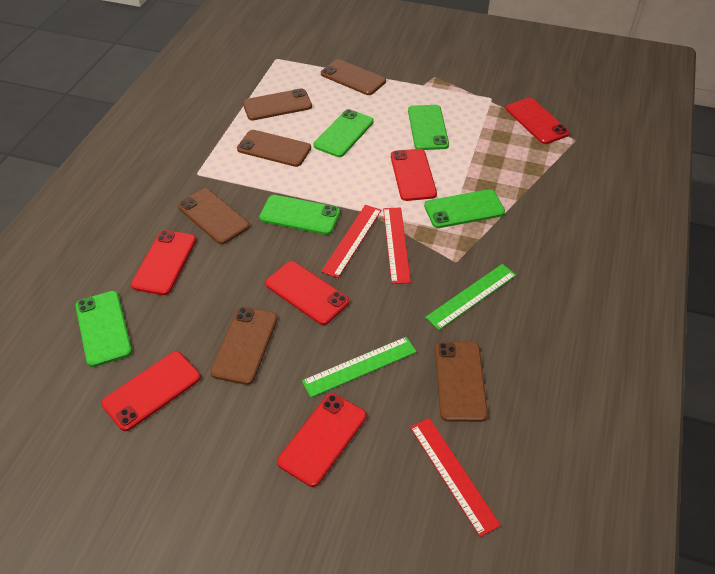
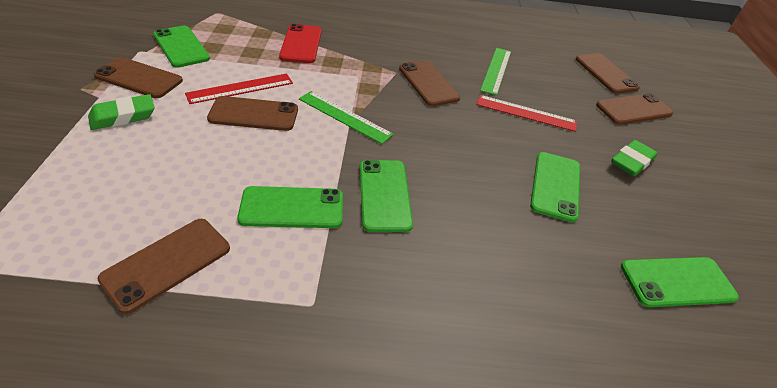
green eraser: 0 -> 2
red phone: 6 -> 1
red ruler: 3 -> 2

